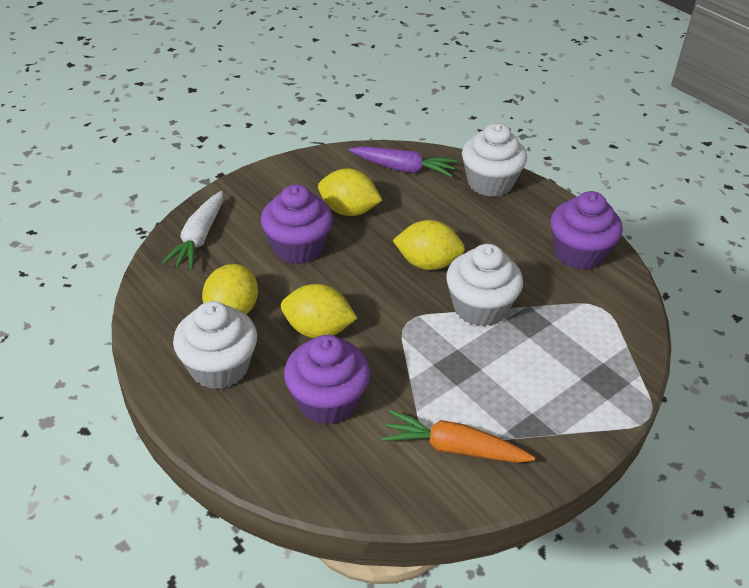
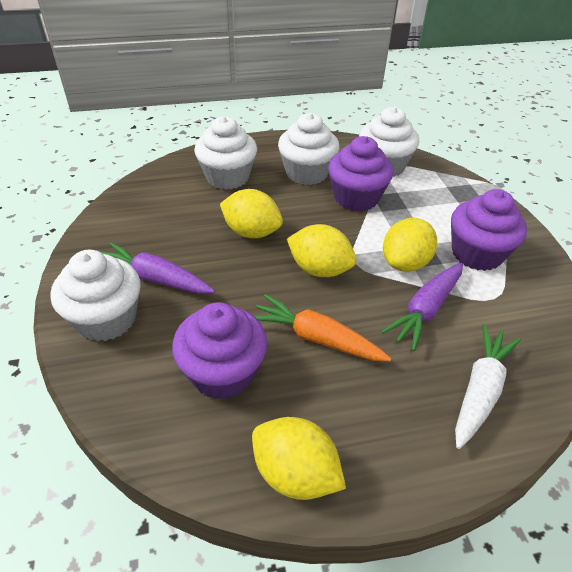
purple carrot: 1 -> 2
white cupcake: 3 -> 4

